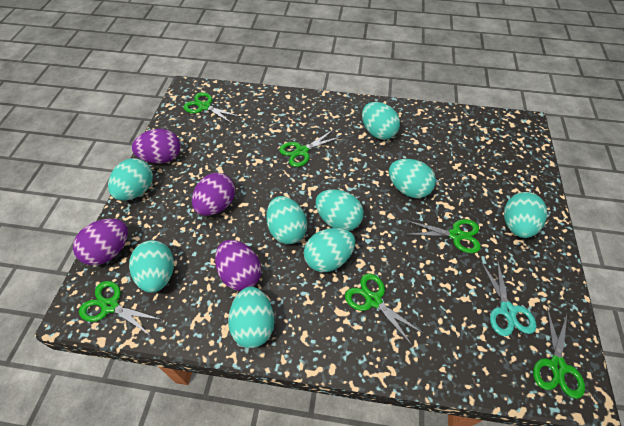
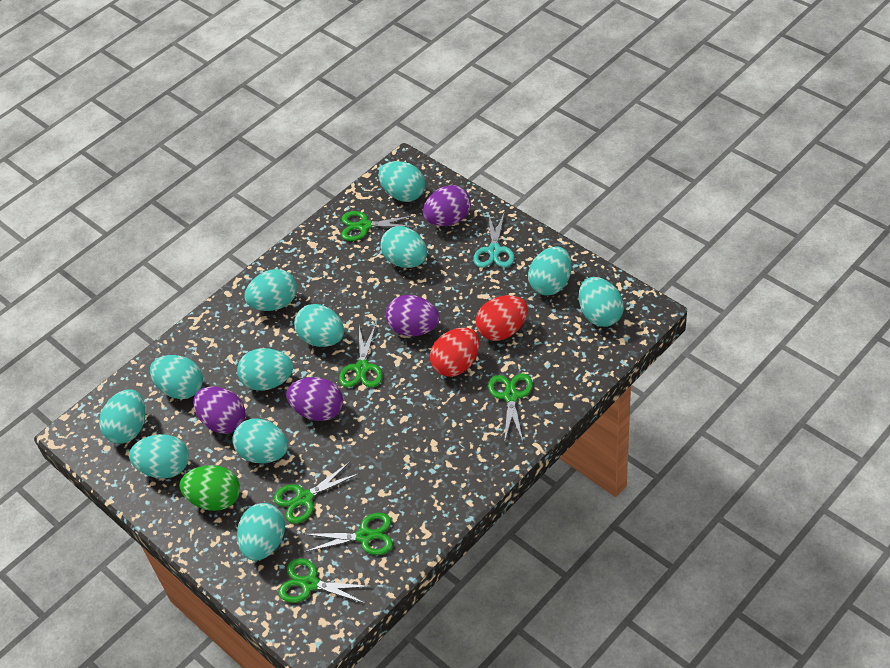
green egg: 0 -> 1
red egg: 0 -> 2
turquoise egg: 9 -> 12

